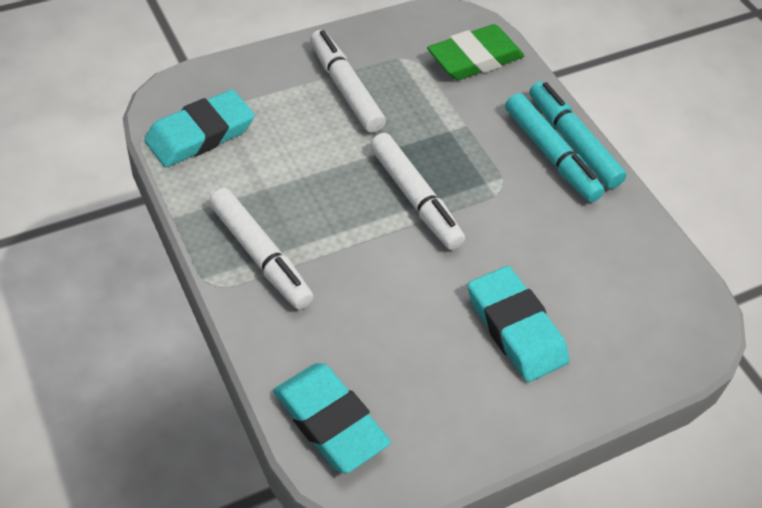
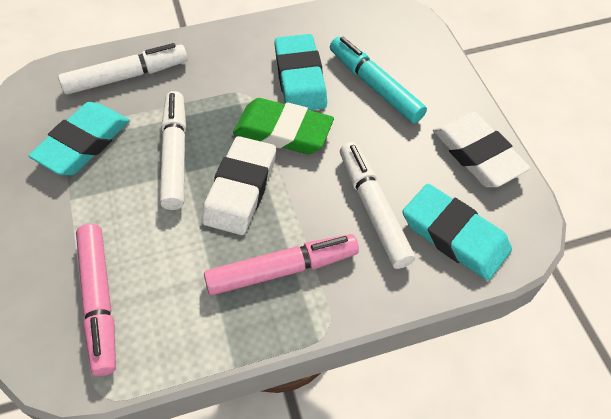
pink marker: 0 -> 2
turquoise marker: 2 -> 1
white eraser: 0 -> 2

